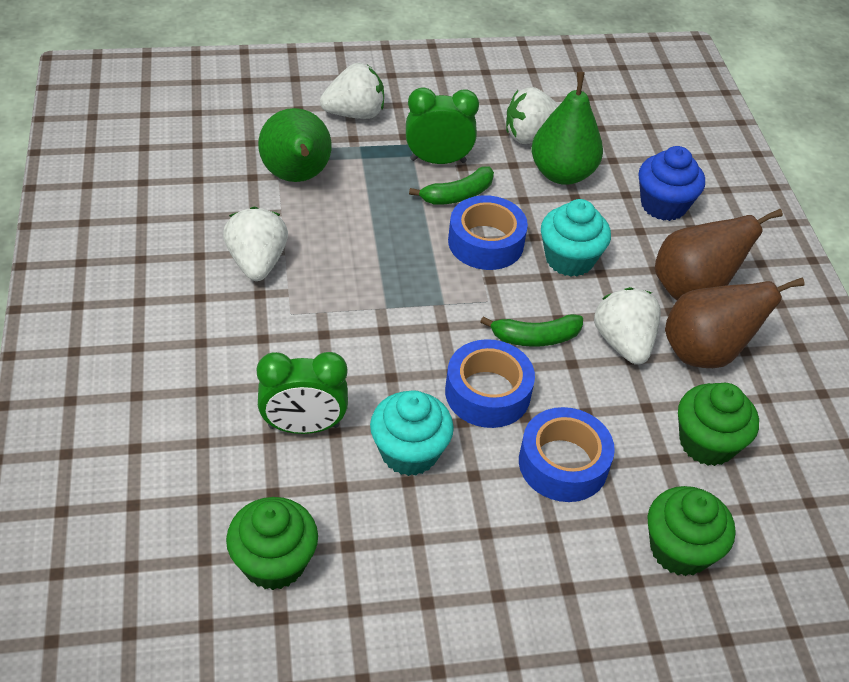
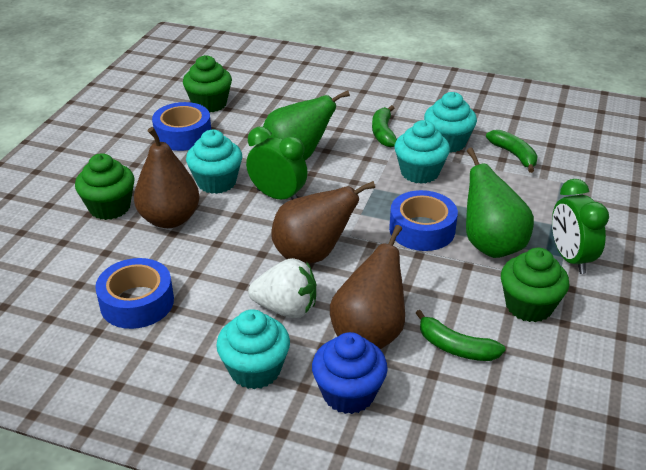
brown pear: 2 -> 3
green banana: 2 -> 3
turquoise cupcake: 2 -> 4
white strawberry: 4 -> 1

